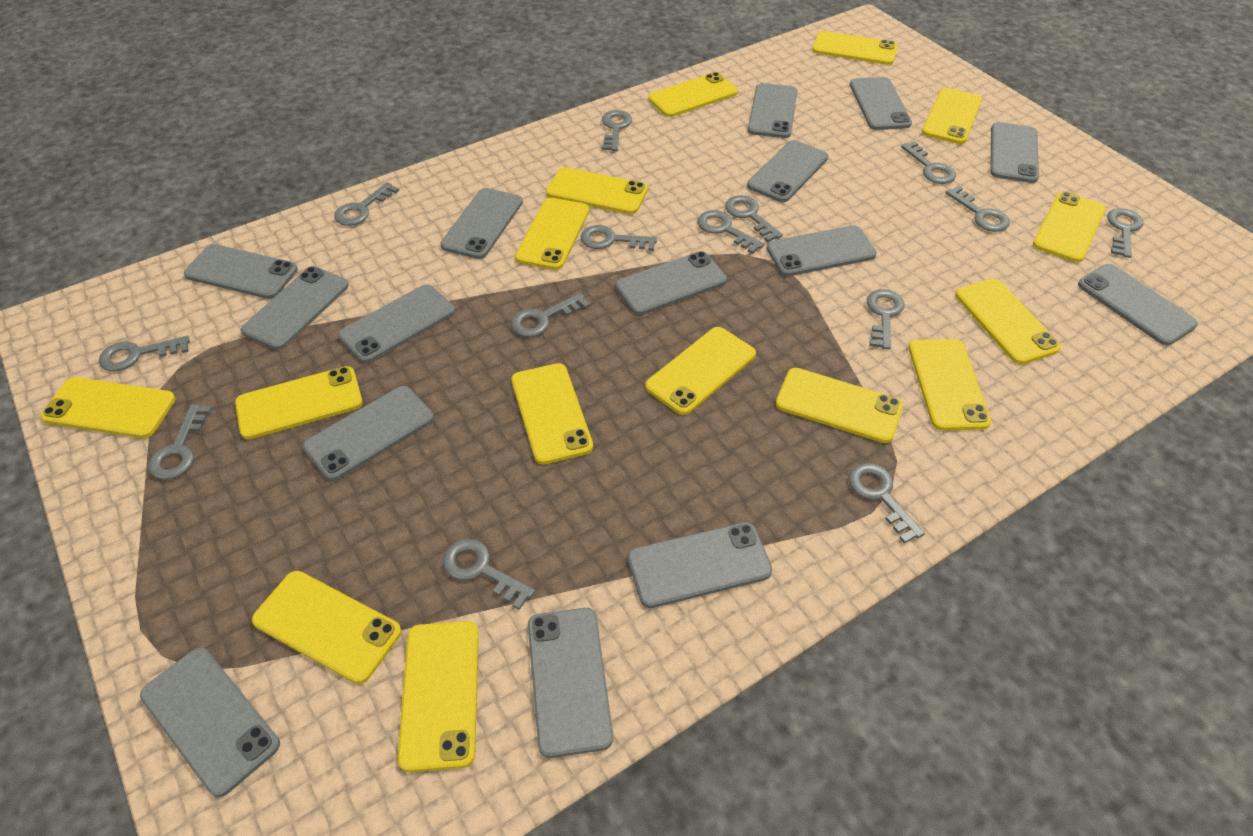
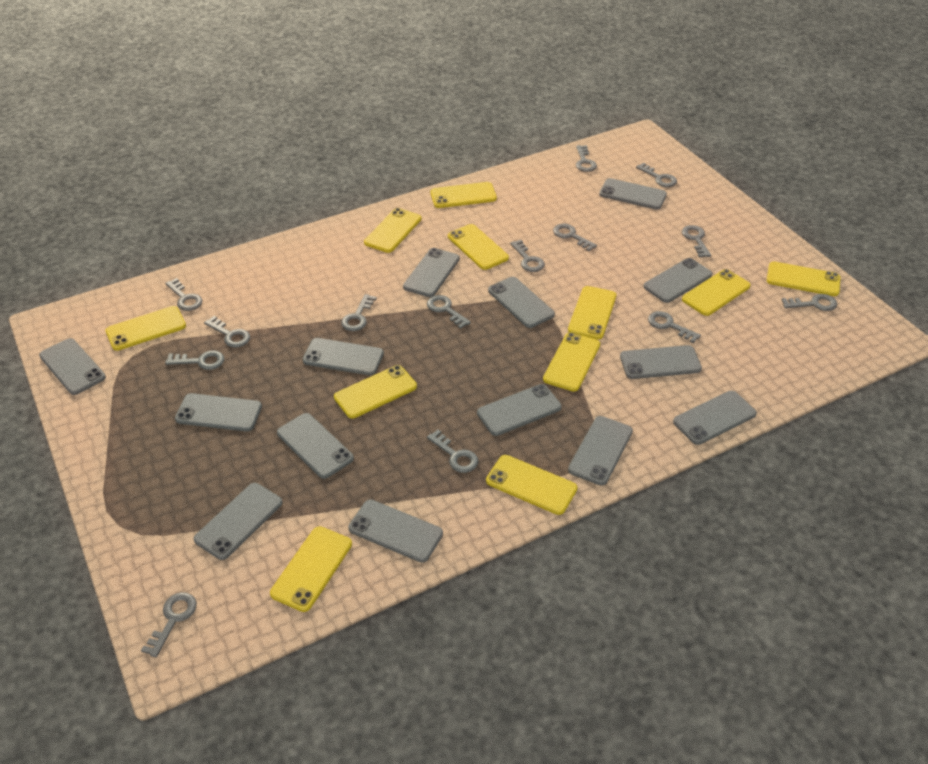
grey phone: 15 -> 14
yellow phone: 15 -> 11

